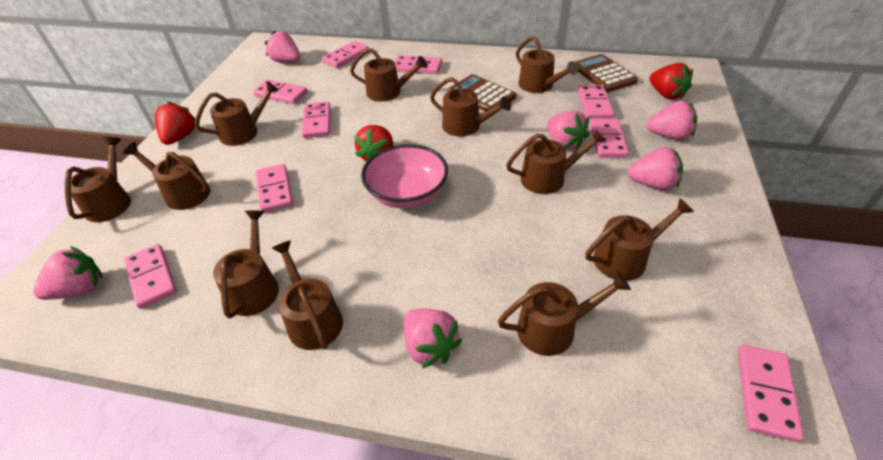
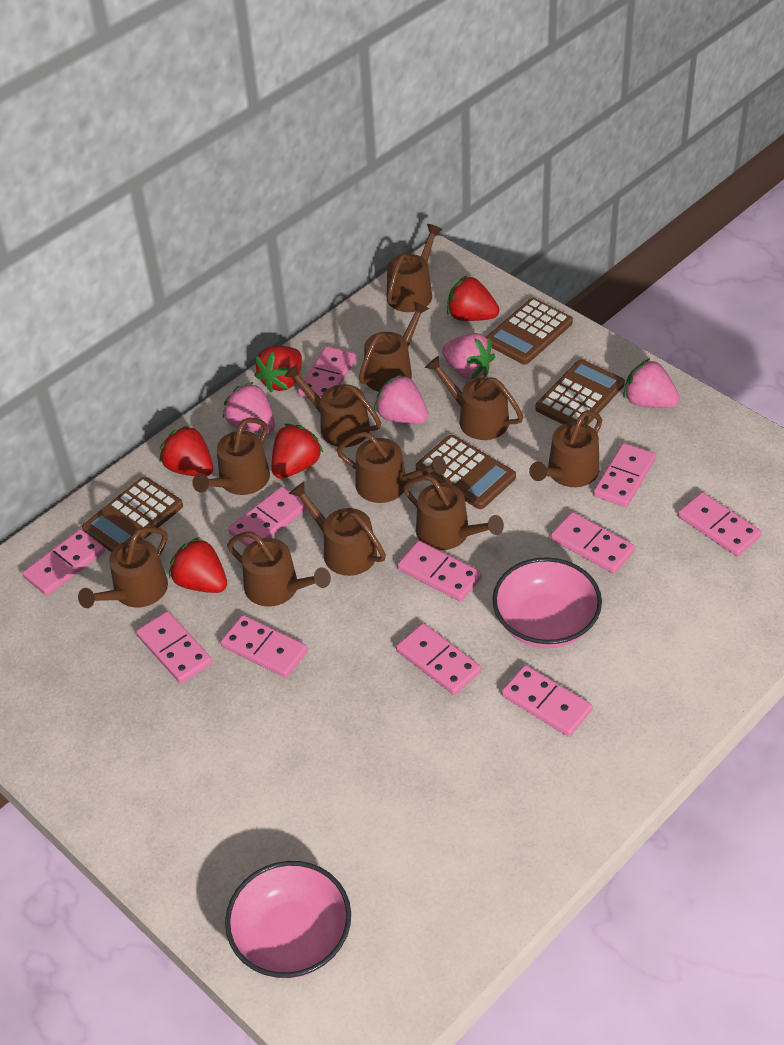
brown calculator: 2 -> 4
pink bowl: 1 -> 2
pink domino: 9 -> 11
pink strawberry: 6 -> 4
red strawberry: 3 -> 5

